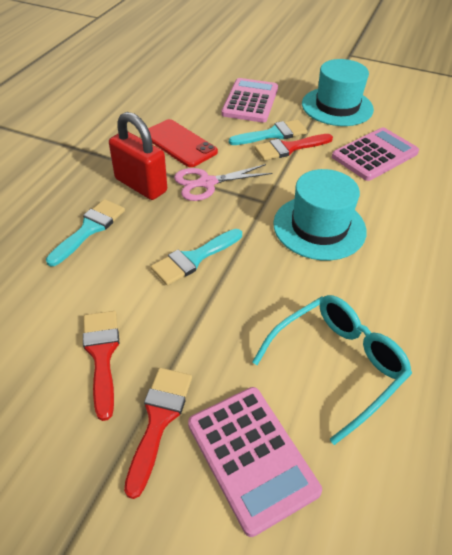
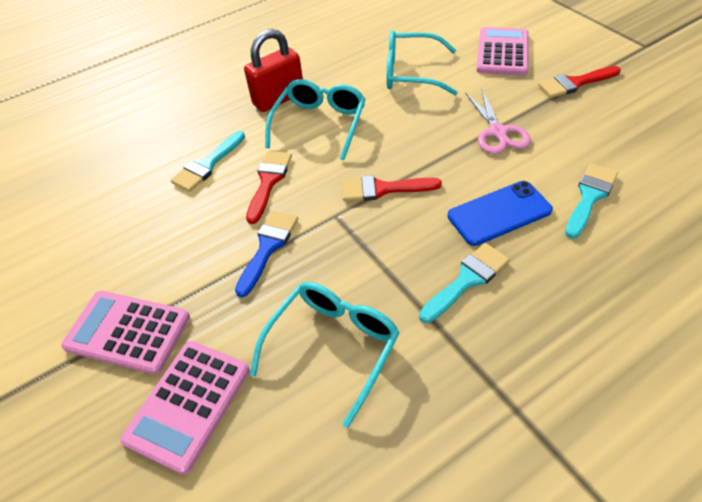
blue brush: 0 -> 1
blue phone: 0 -> 1
red phone: 1 -> 0
turquoise glasses: 1 -> 3
turquoise hat: 2 -> 0

